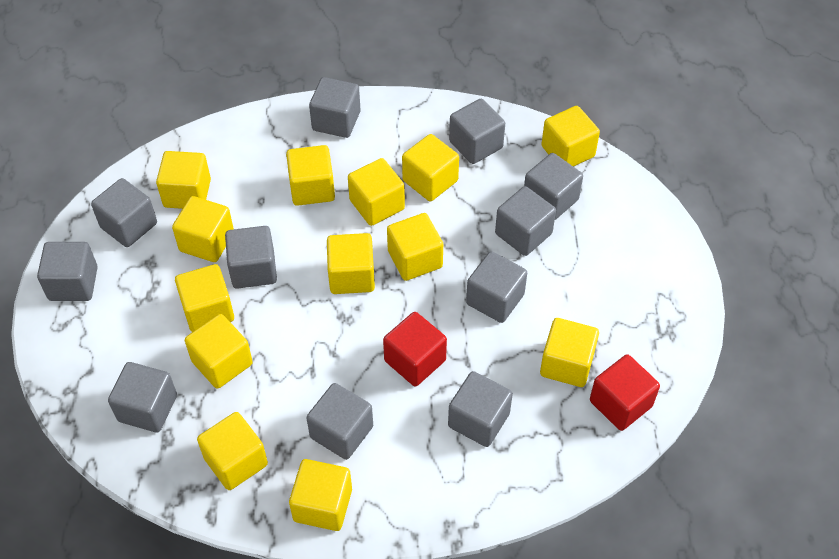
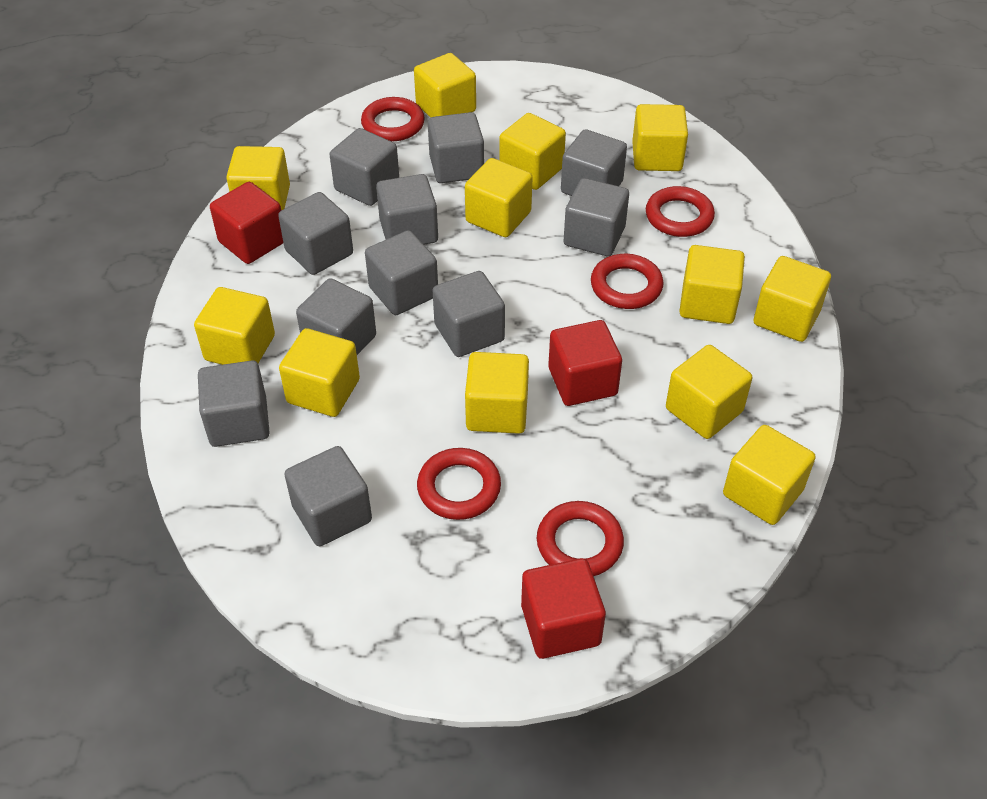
red cube: 2 -> 3
red ring: 0 -> 5
yellow cube: 13 -> 12

